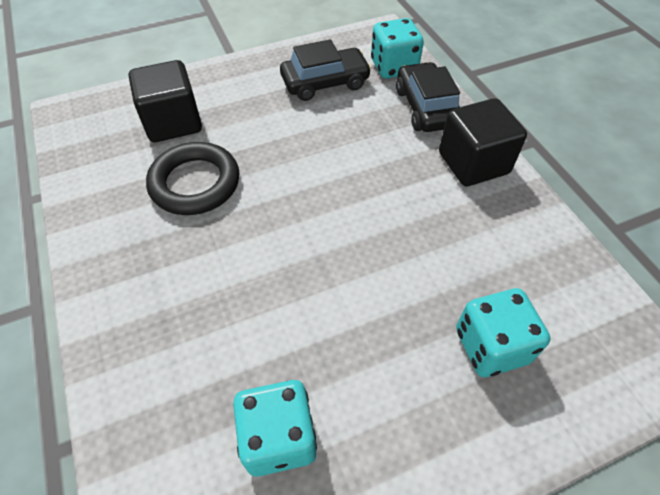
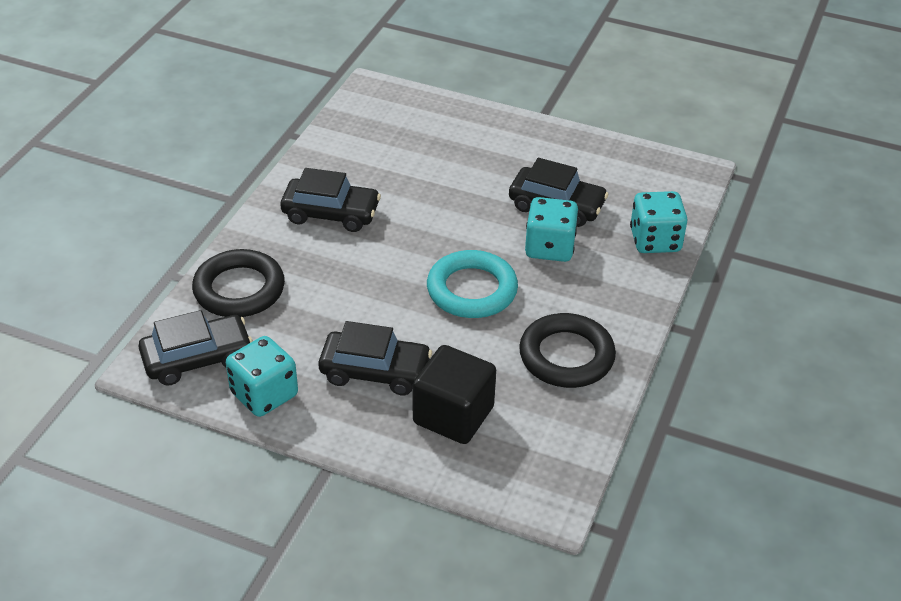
black car: 2 -> 4
black cube: 2 -> 1
black ring: 1 -> 2
turquoise ring: 0 -> 1

